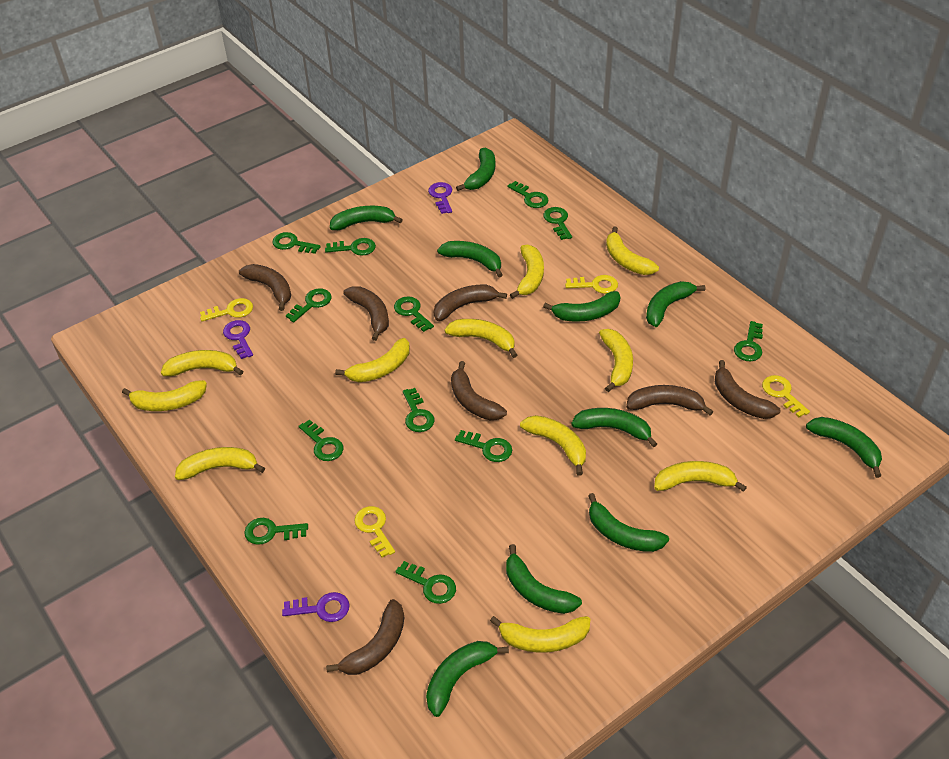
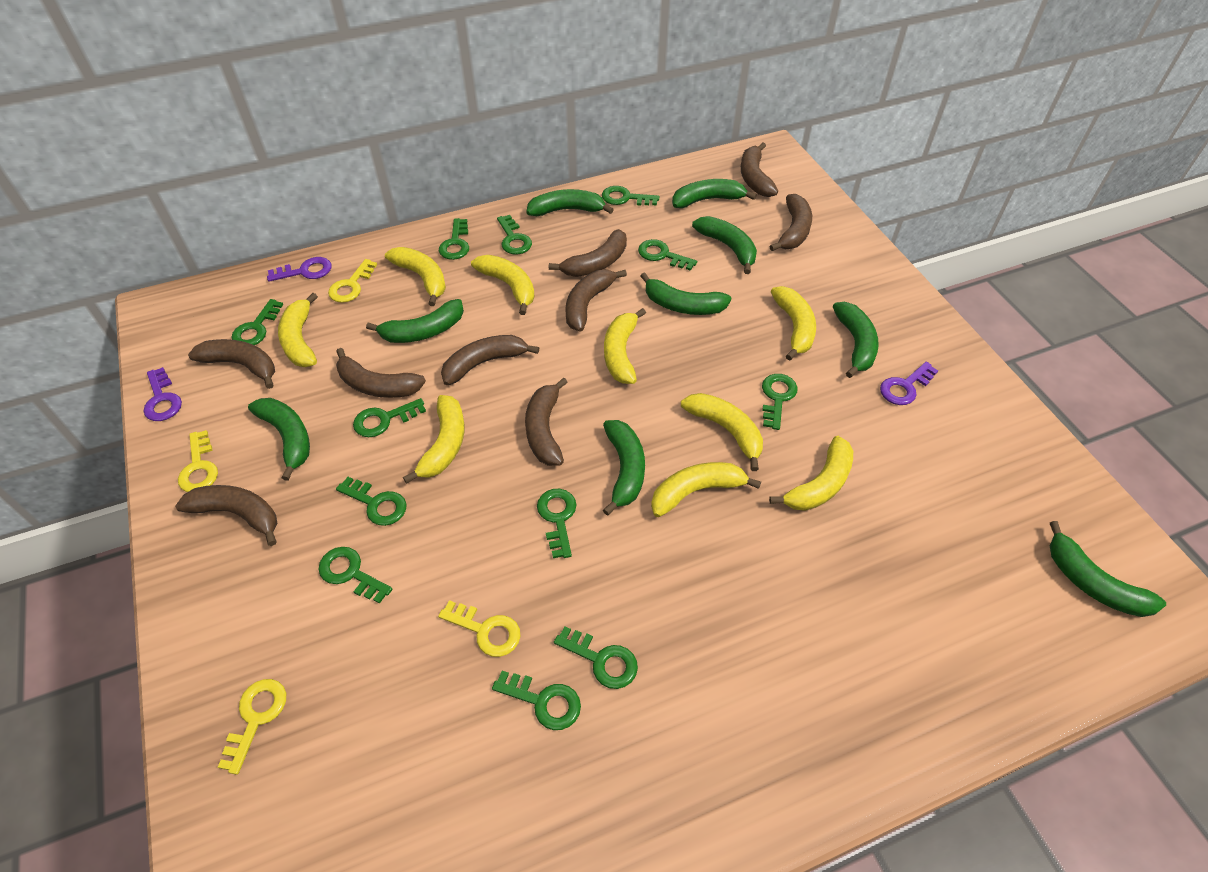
brown banana: 7 -> 9
green banana: 10 -> 9
yellow banana: 11 -> 9

